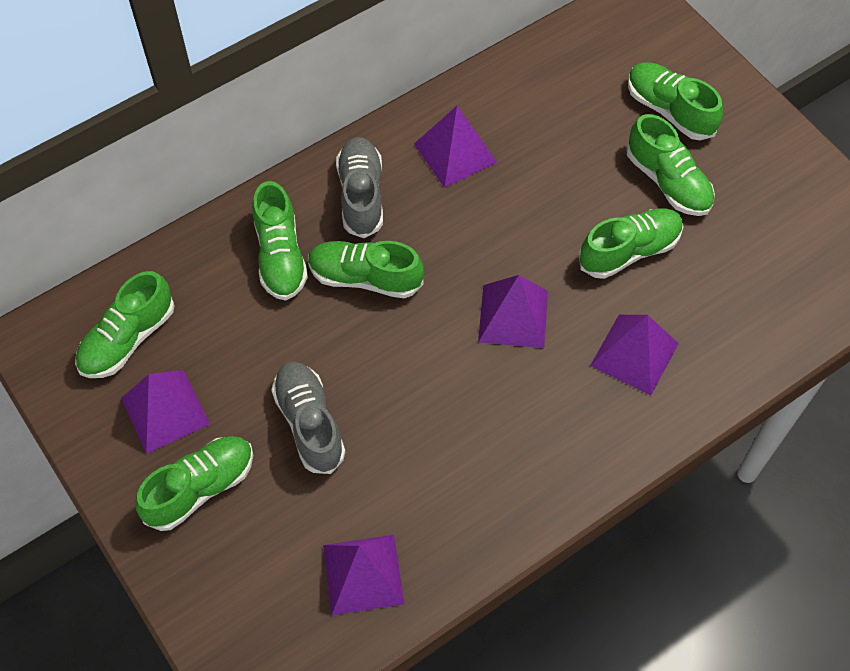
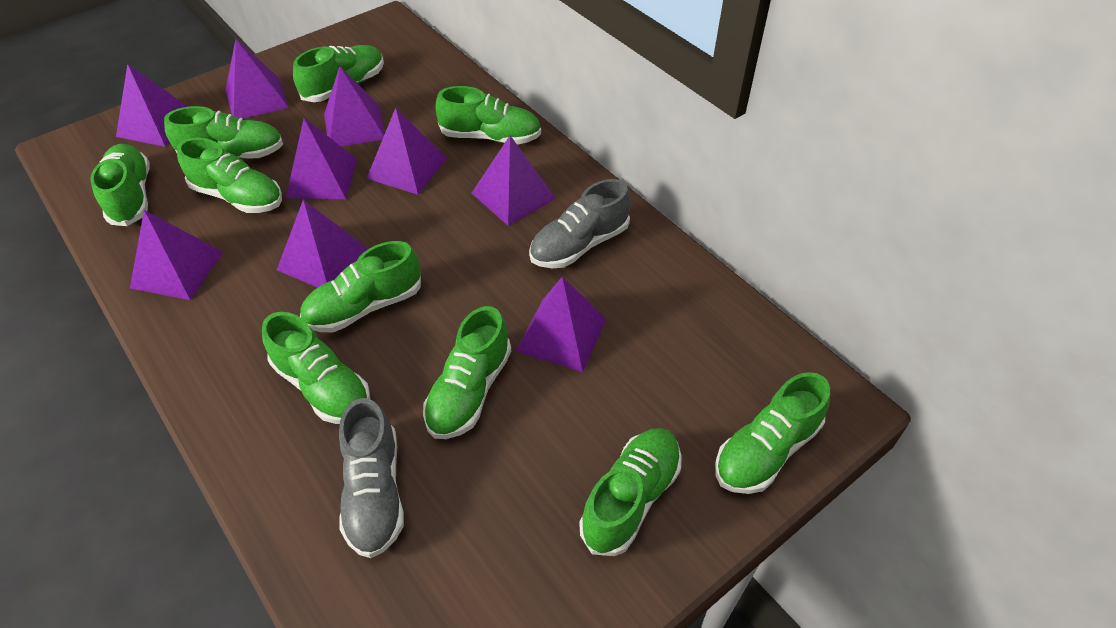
green shoe: 7 -> 10
purple pyramid: 5 -> 9

